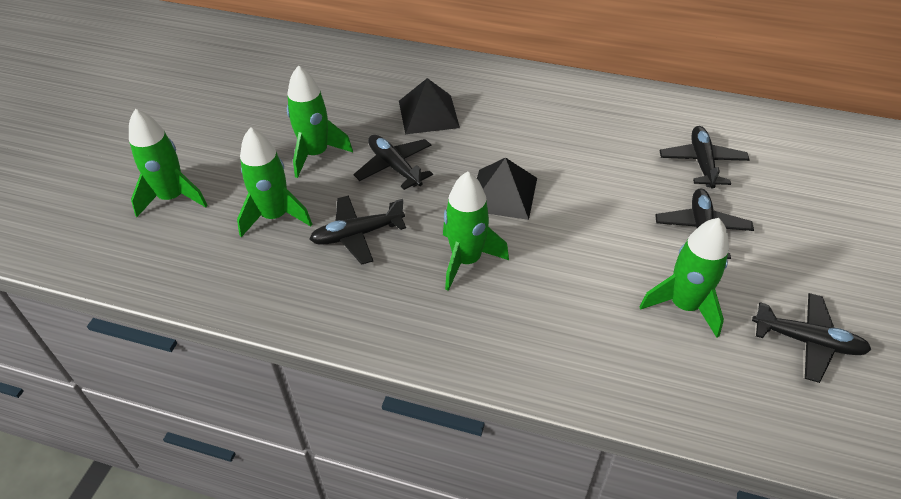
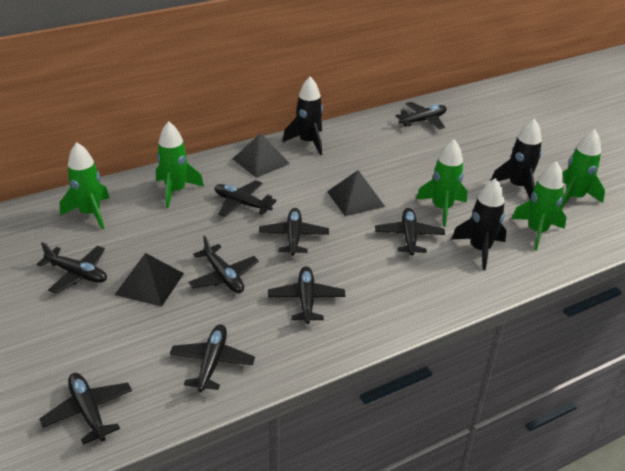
black plane: 5 -> 9
black pyramid: 2 -> 3
black rocket: 0 -> 3

